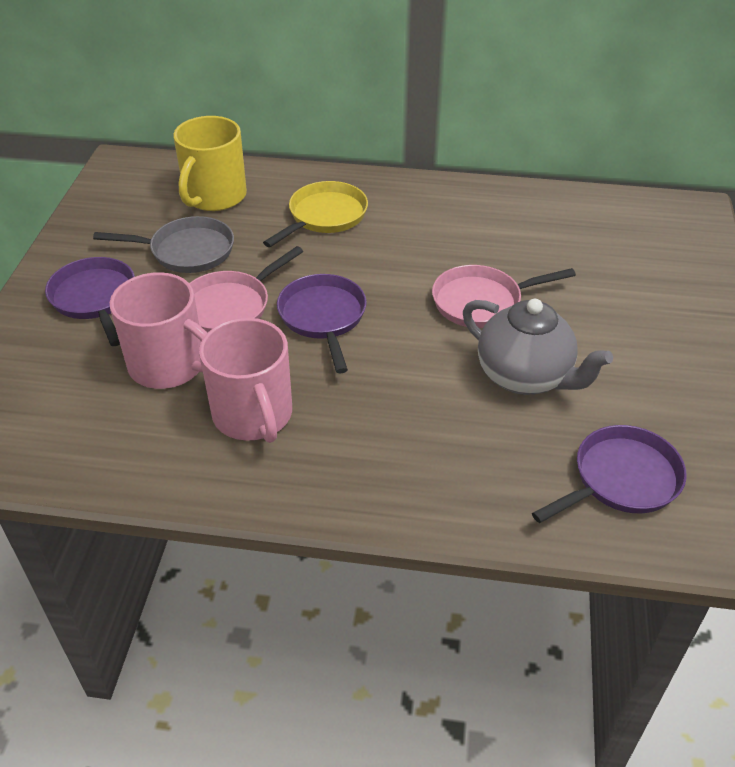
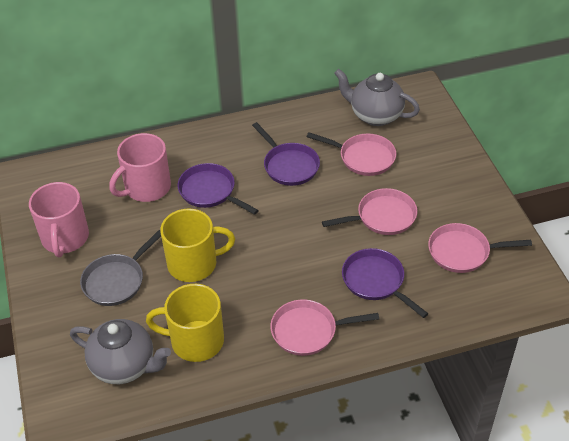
grey teapot: 1 -> 2
pink pan: 2 -> 4
yellow mug: 1 -> 2
yellow pan: 1 -> 0

